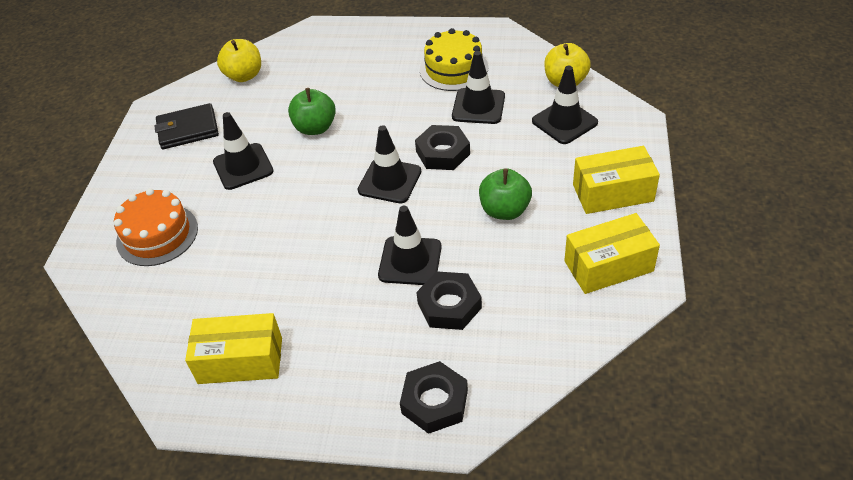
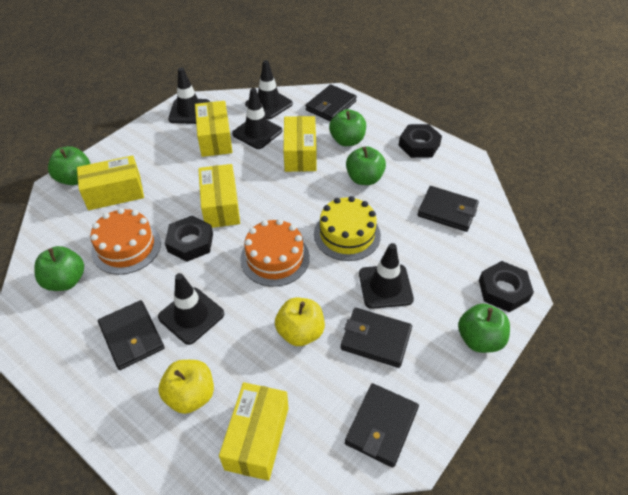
black wallet: 1 -> 5
green apple: 2 -> 5
orange cake: 1 -> 2
yellow box: 3 -> 5

